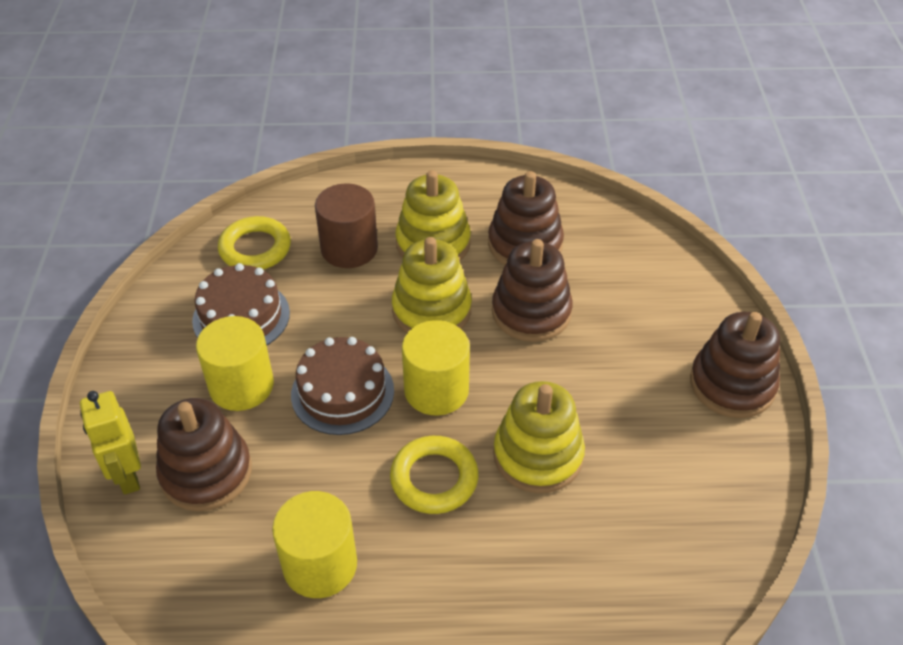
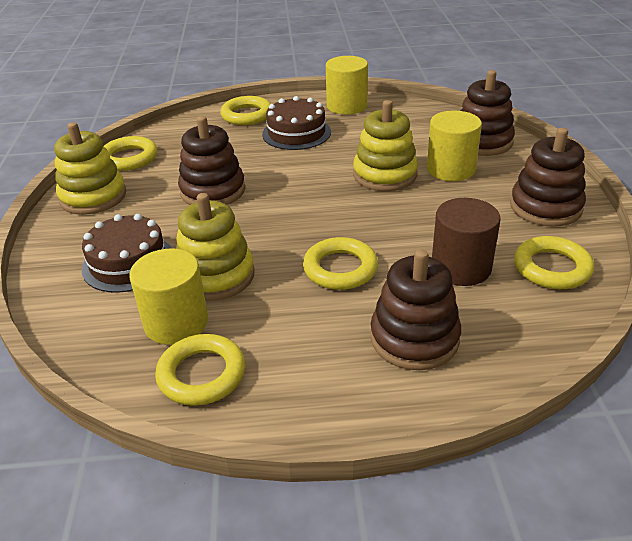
yellow ring: 2 -> 5
yellow robot: 1 -> 0

